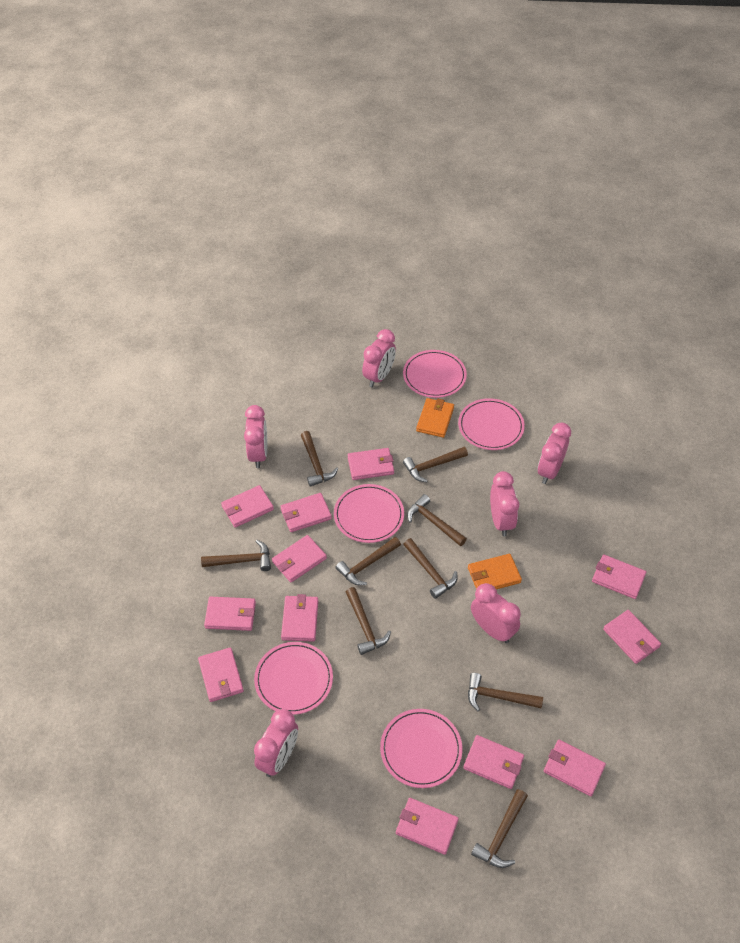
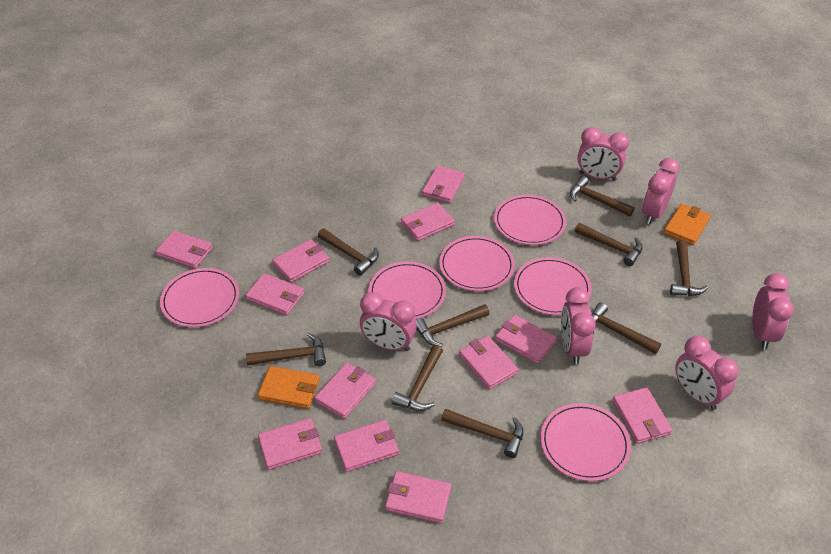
pink plate: 5 -> 6

